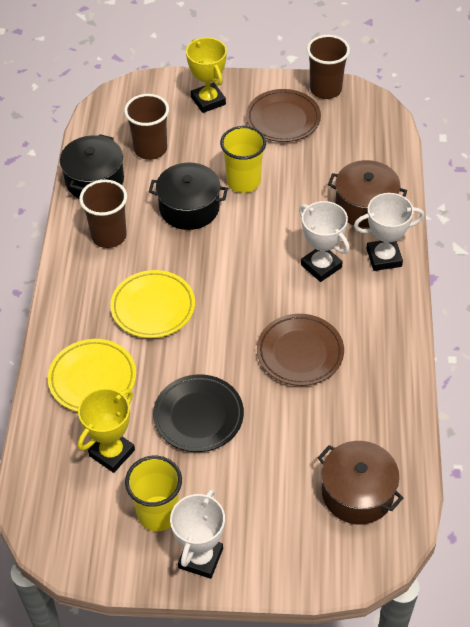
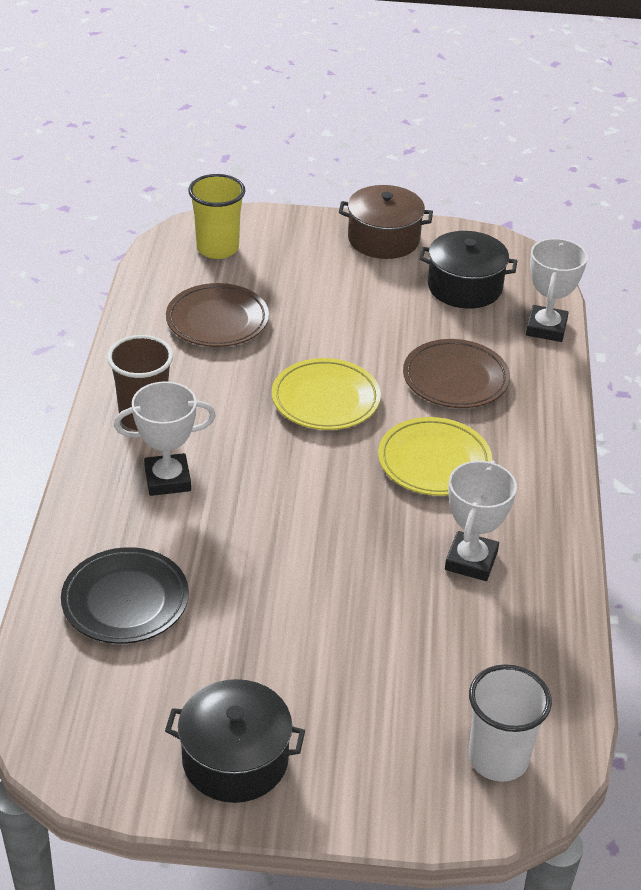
brown cup: 3 -> 1
brown pot: 2 -> 1
white cup: 0 -> 1
yellow cup: 2 -> 1
yellow trophy: 2 -> 0

